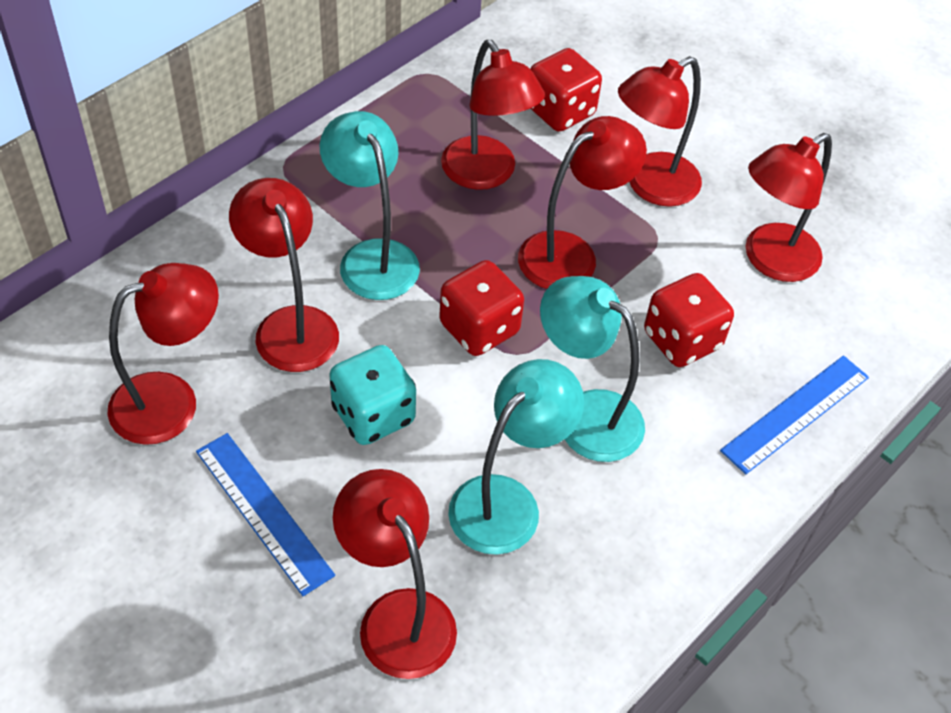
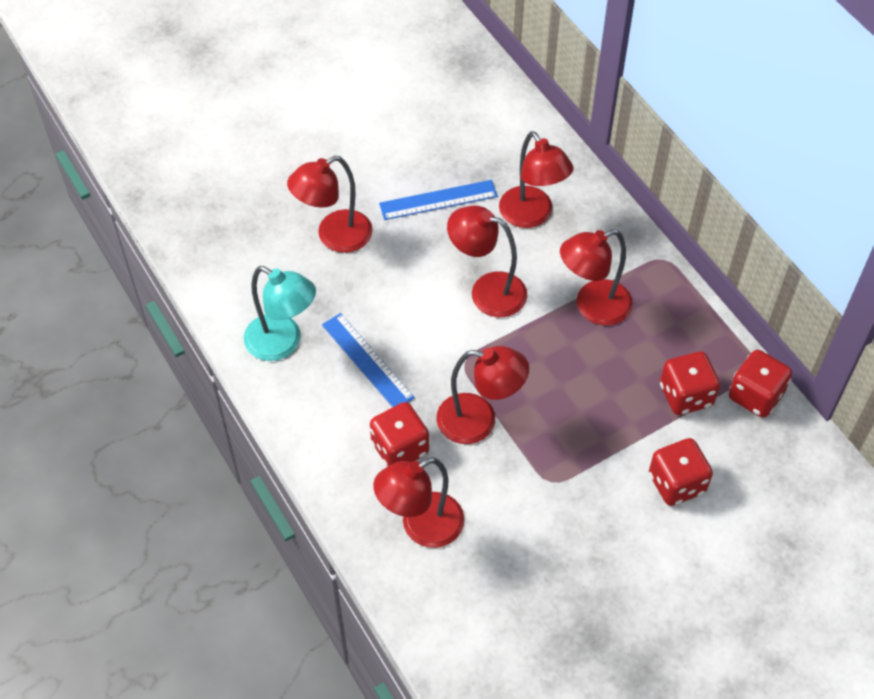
red dice: 3 -> 4
red lamp: 7 -> 6
turquoise dice: 1 -> 0
turquoise lamp: 3 -> 1

